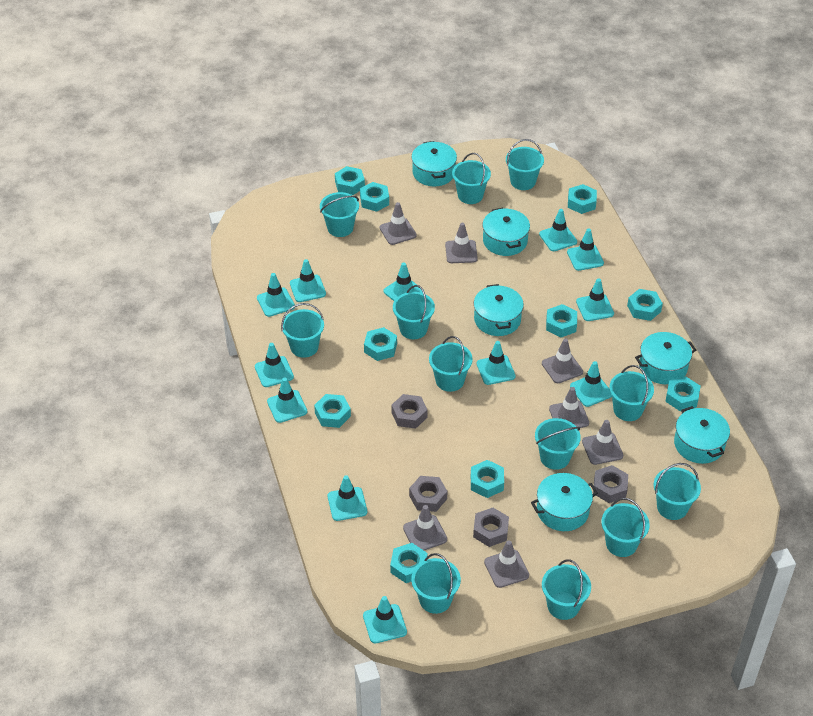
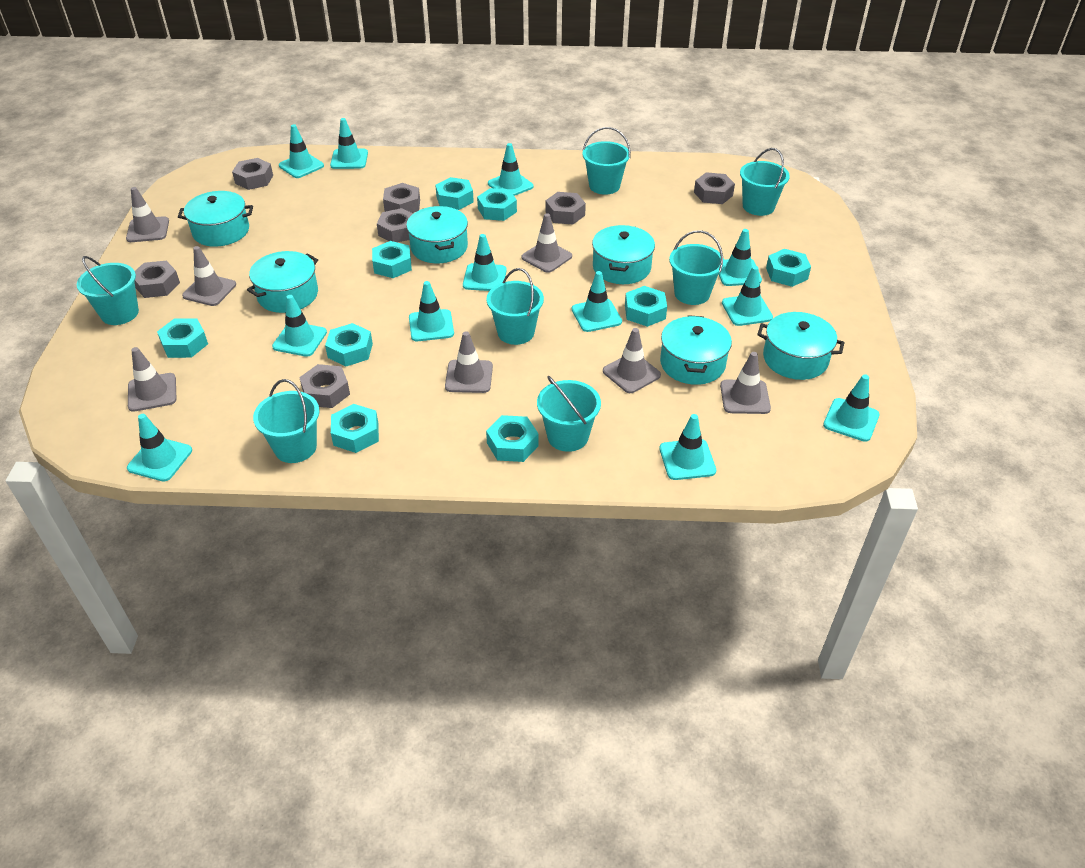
grey nut: 4 -> 7
turquoise bucket: 12 -> 7
turquoise nut: 10 -> 9

